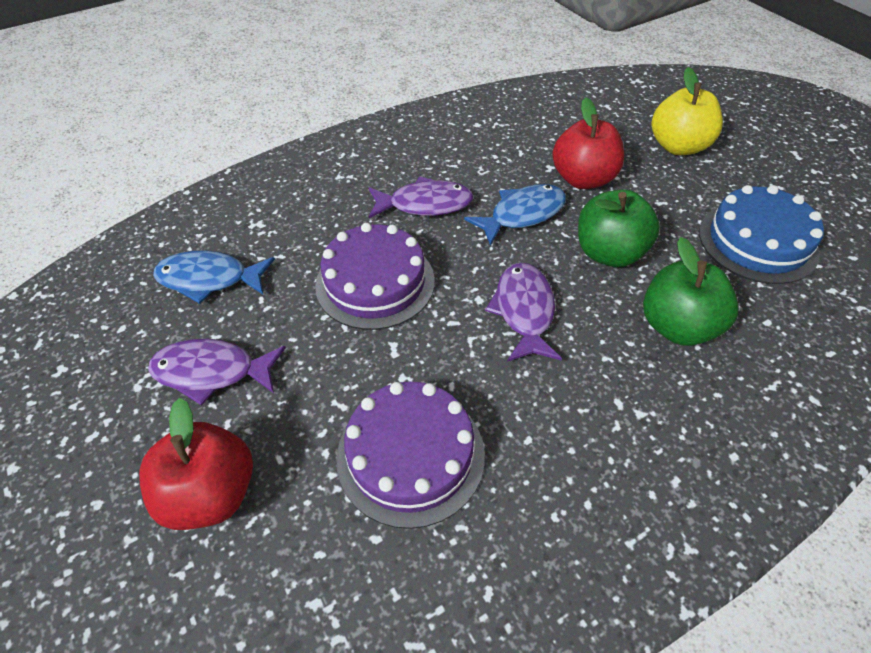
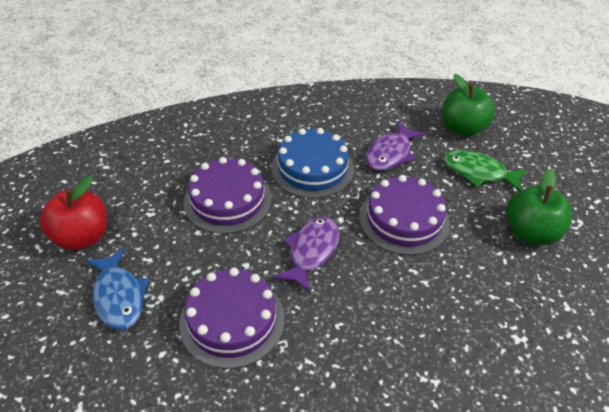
blue fish: 2 -> 1
green fish: 0 -> 1
purple cake: 2 -> 3
purple fish: 3 -> 2
red apple: 2 -> 1
yellow apple: 1 -> 0

